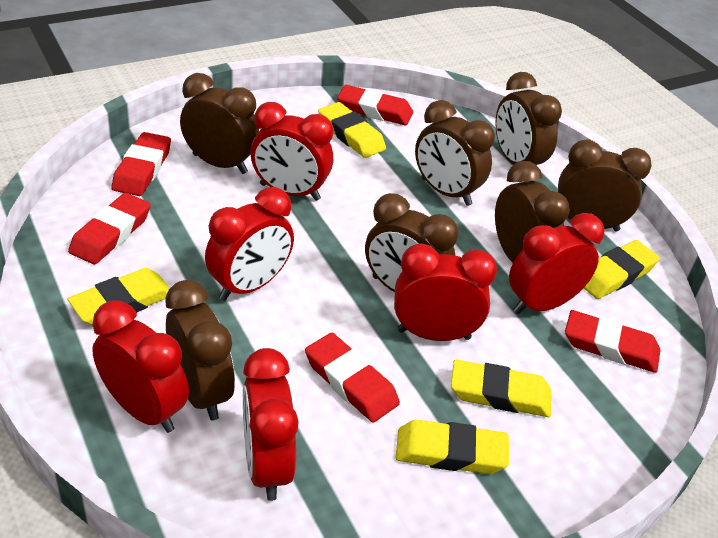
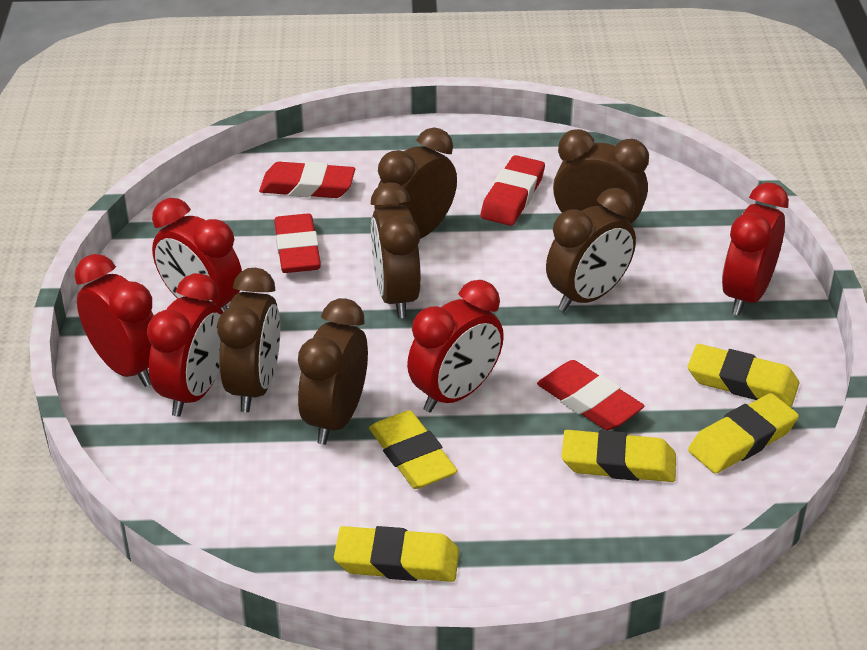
brown clock: 7 -> 6
red clock: 6 -> 5
red eraser: 5 -> 4

